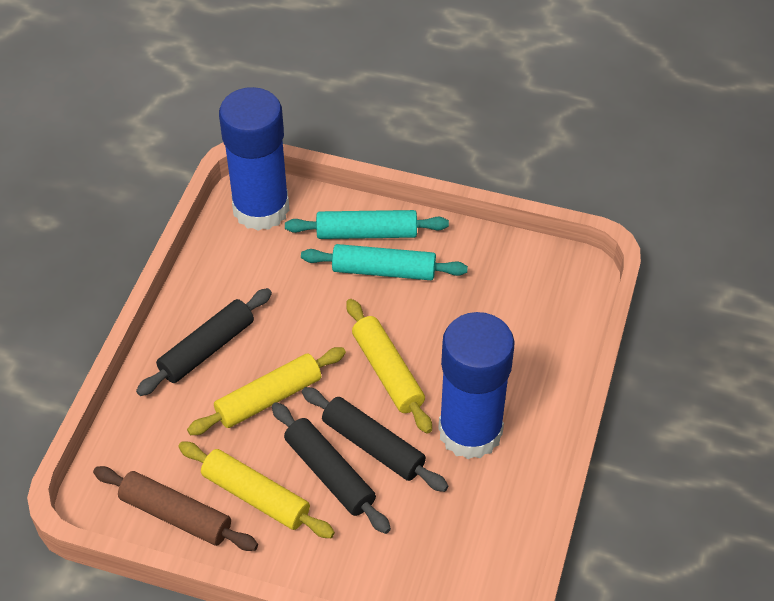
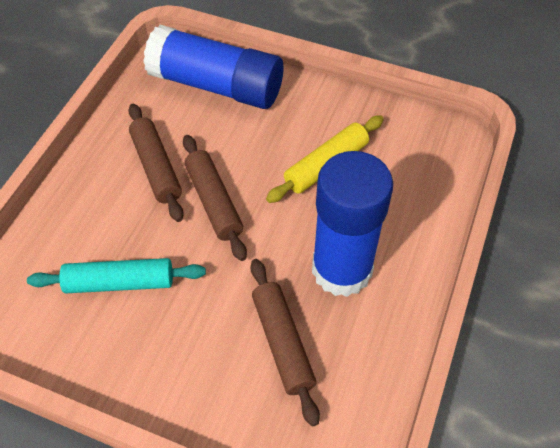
black rolling pin: 3 -> 0
brown rolling pin: 1 -> 3
turquoise rolling pin: 2 -> 1
yellow rolling pin: 3 -> 1

